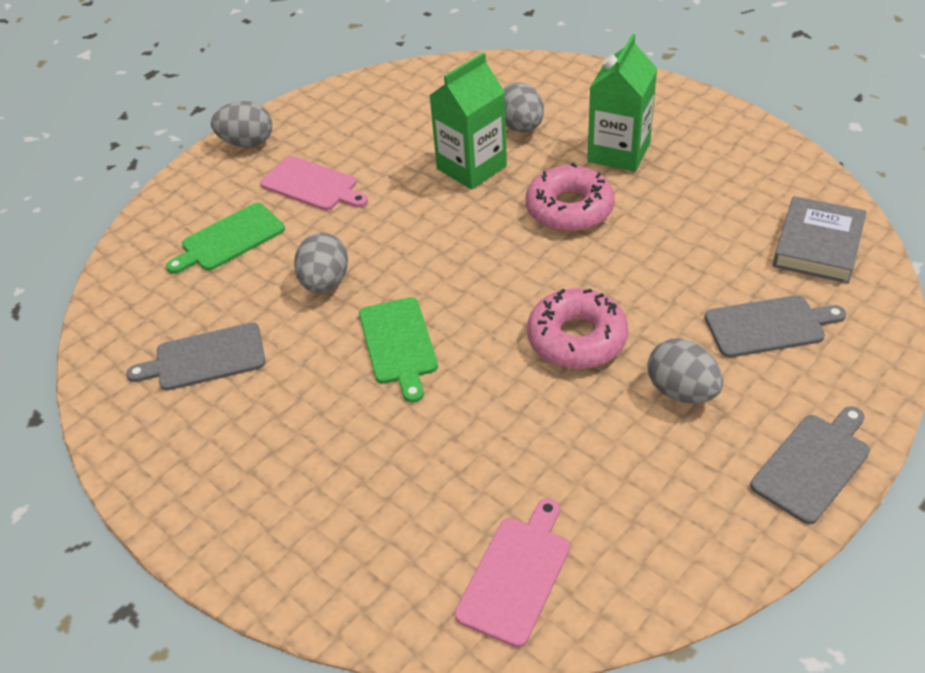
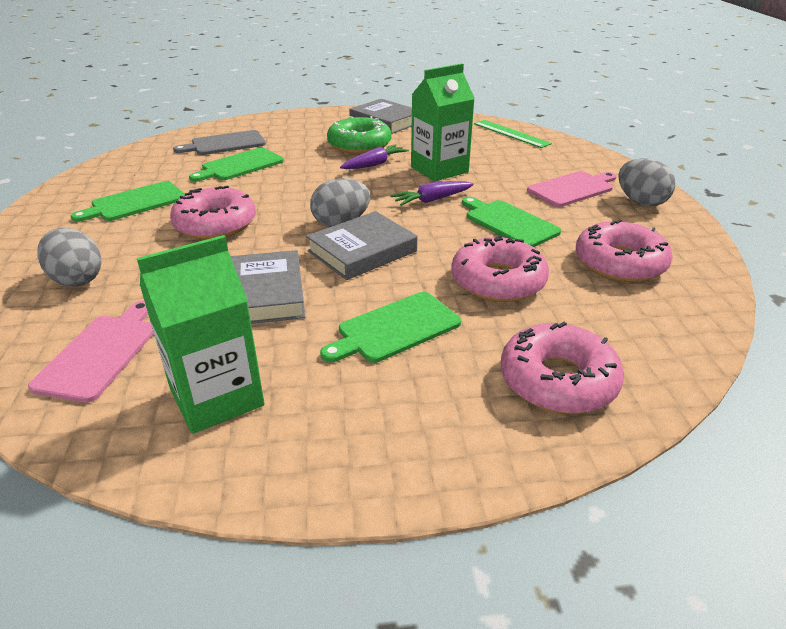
green cutting board: 2 -> 4
green donut: 0 -> 1
green ruler: 0 -> 1
grey book: 1 -> 3
grey cutting board: 3 -> 1
grey egg: 4 -> 3
pink donut: 2 -> 4
purple carrot: 0 -> 2

